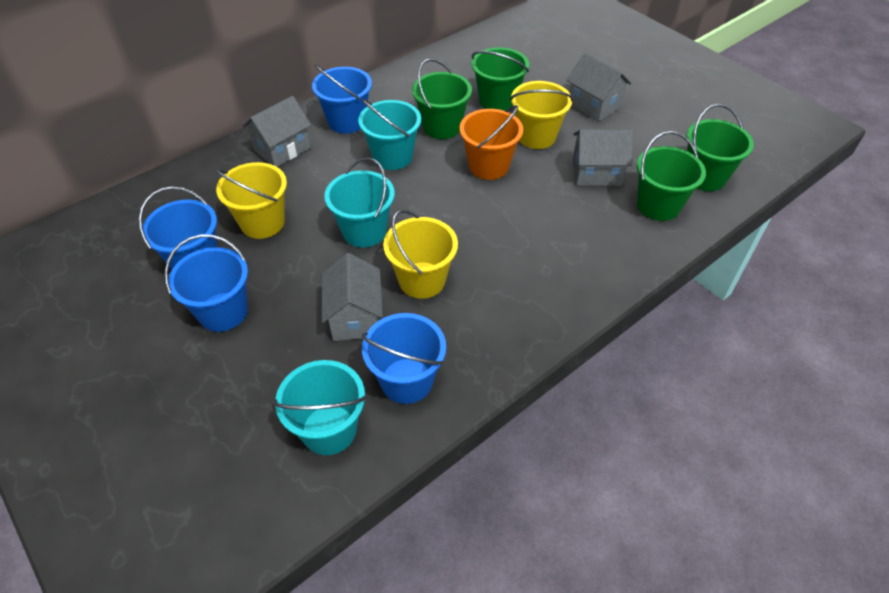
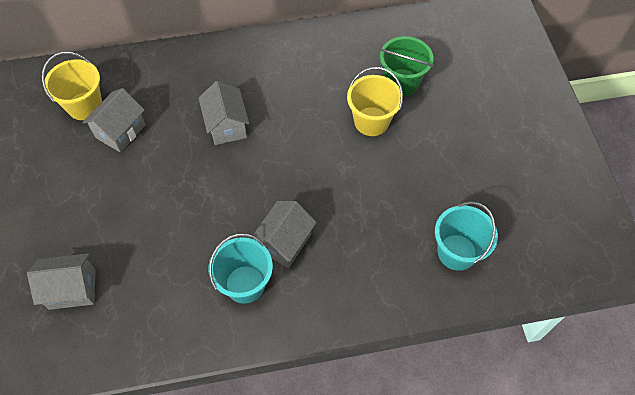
blue bucket: 4 -> 0
green bucket: 4 -> 1
orange bucket: 1 -> 0
turquoise bucket: 3 -> 2
yellow bucket: 3 -> 2

